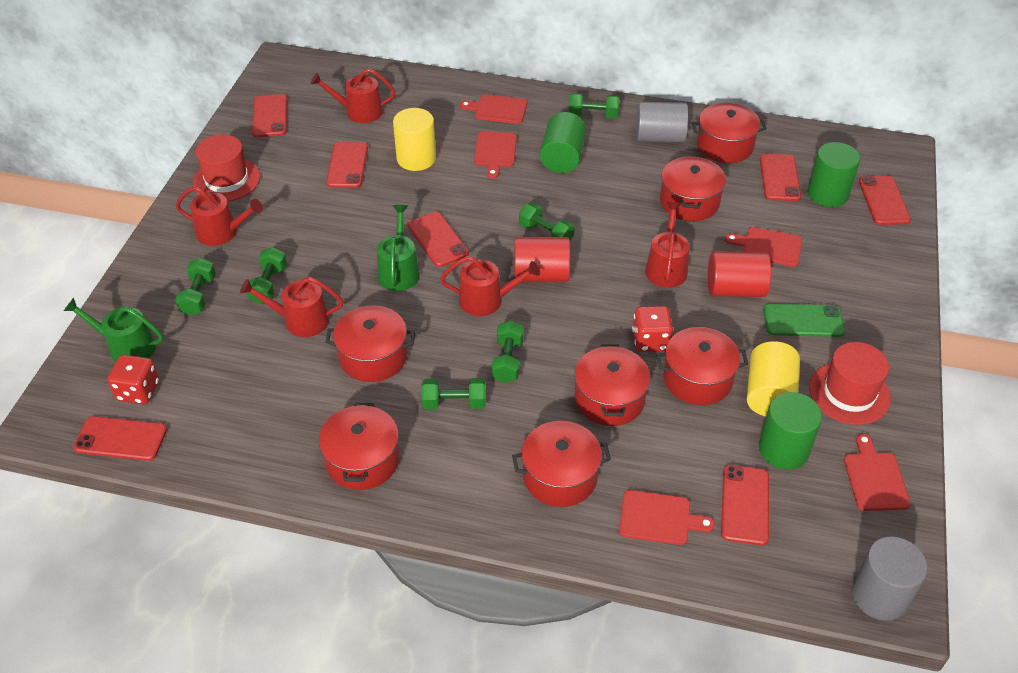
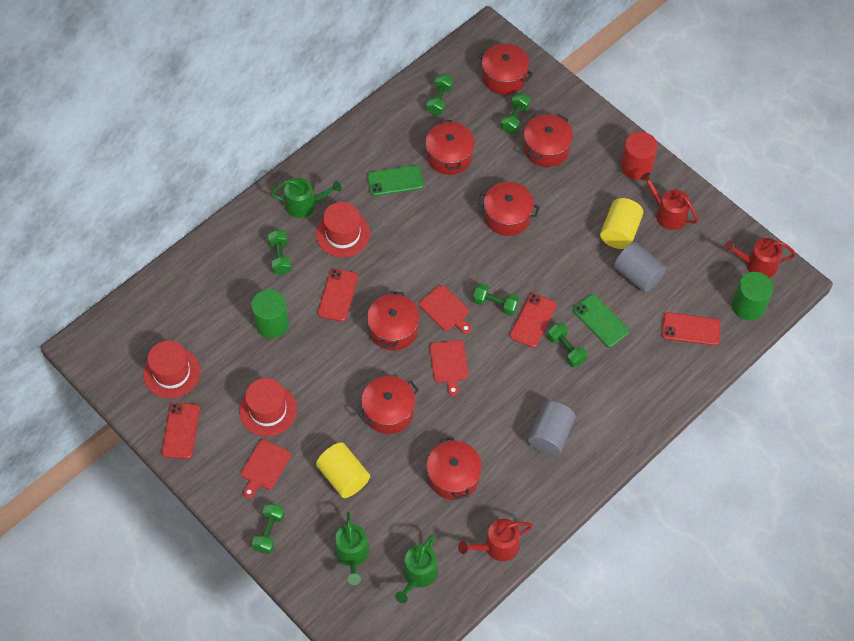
green cylinder: 3 -> 2
green phone: 1 -> 2
green watering can: 2 -> 3
red cutting board: 5 -> 3
red cylinder: 2 -> 1
red dice: 2 -> 0
red hat: 2 -> 3
red phone: 7 -> 4
red watering can: 5 -> 3

